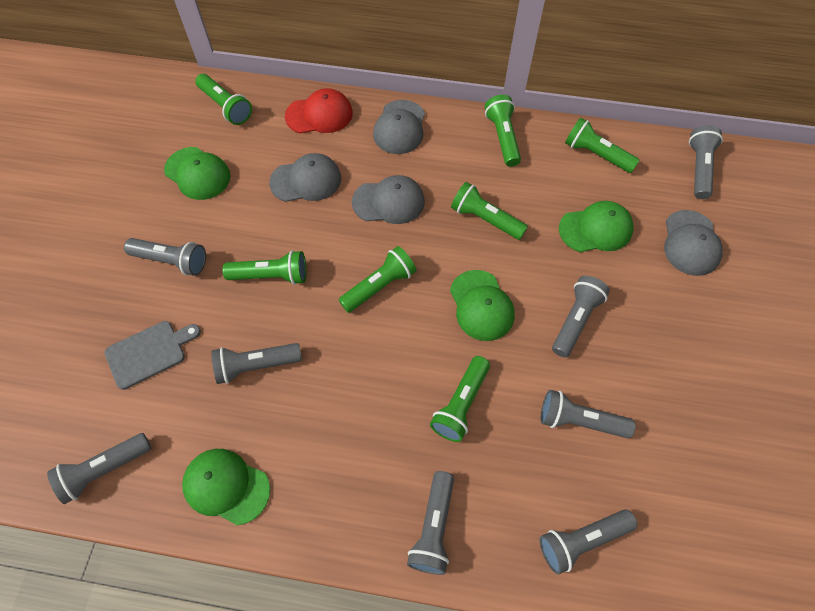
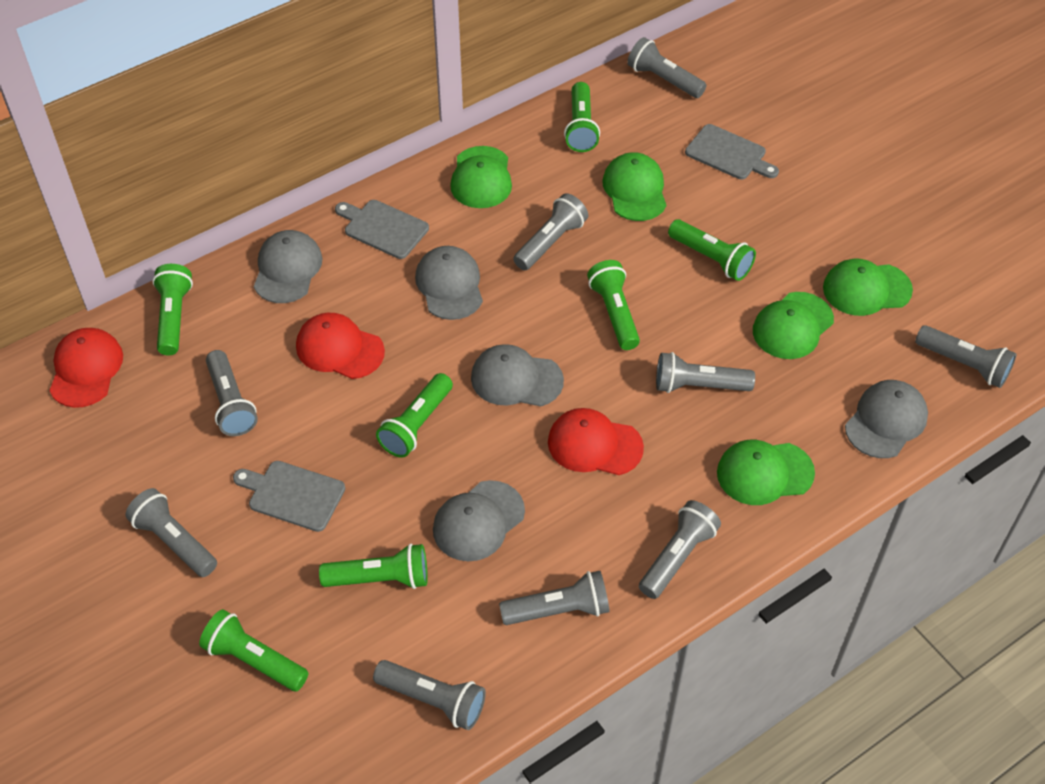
green cap: 4 -> 5
grey cap: 4 -> 5
grey cutting board: 1 -> 3
grey flashlight: 8 -> 9
red cap: 1 -> 3

